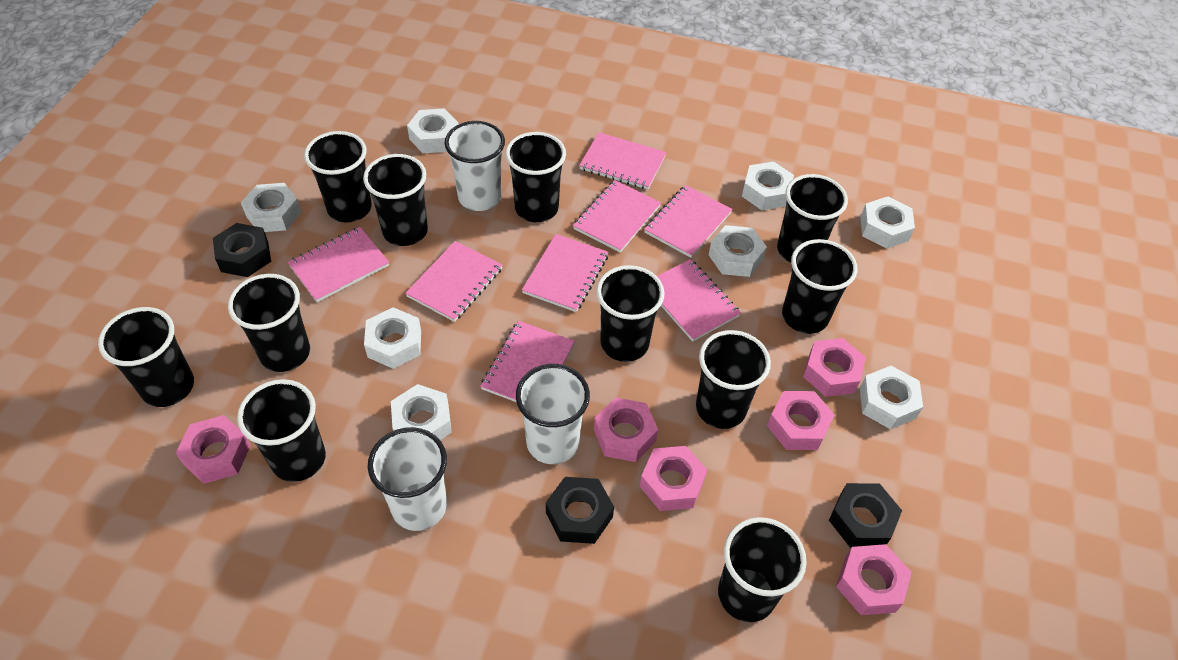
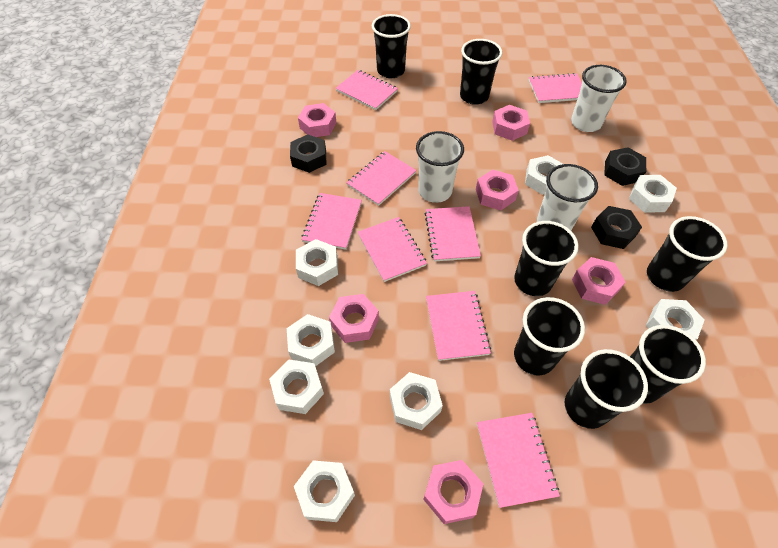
black cup: 11 -> 7

